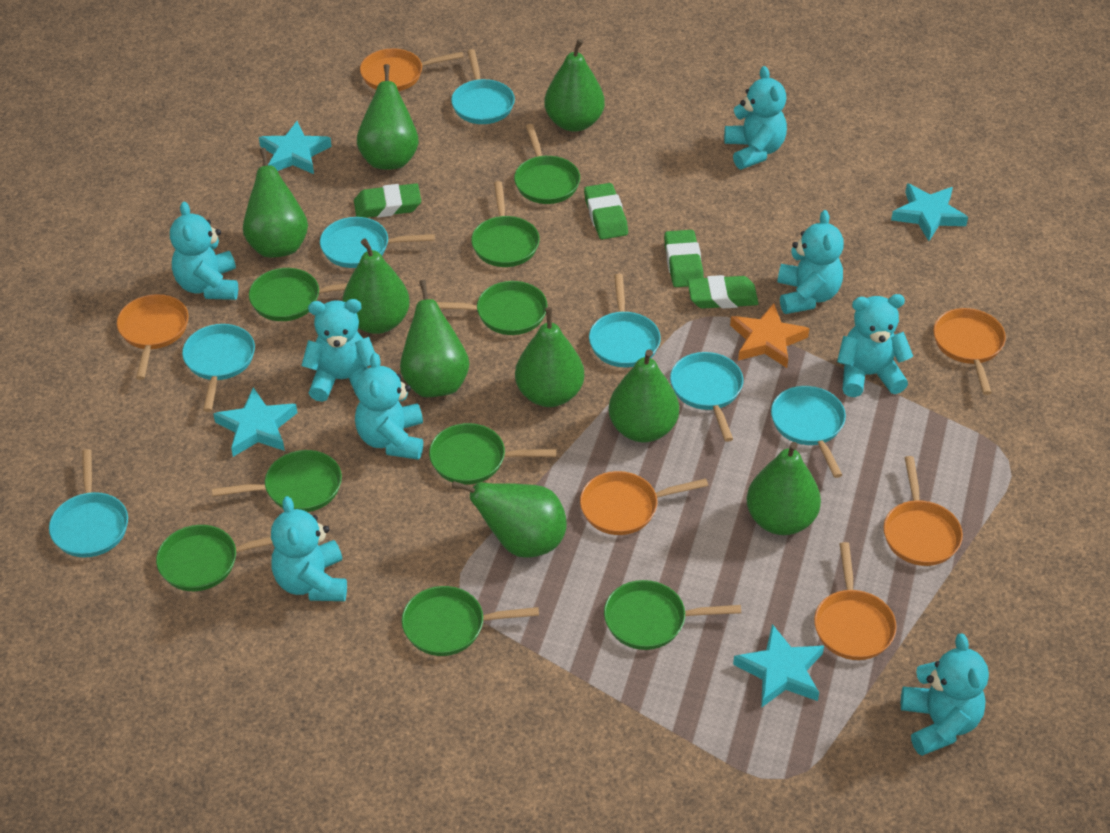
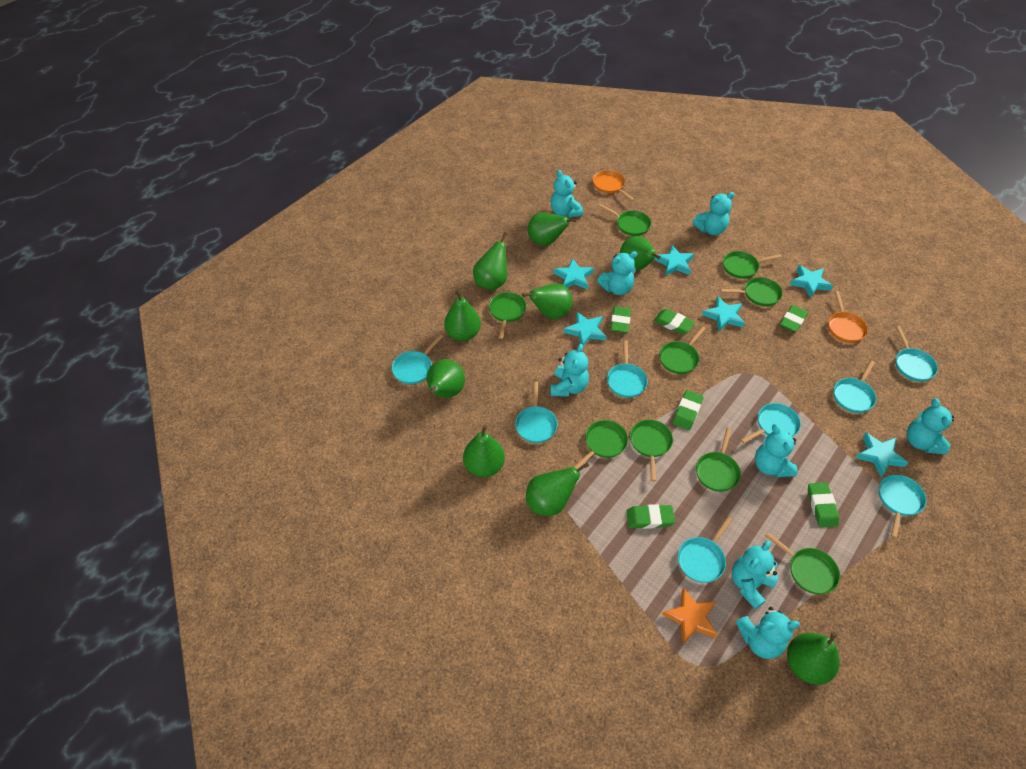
green eraser: 4 -> 6
orange pan: 6 -> 2
turquoise pan: 7 -> 8
turquoise star: 4 -> 6

